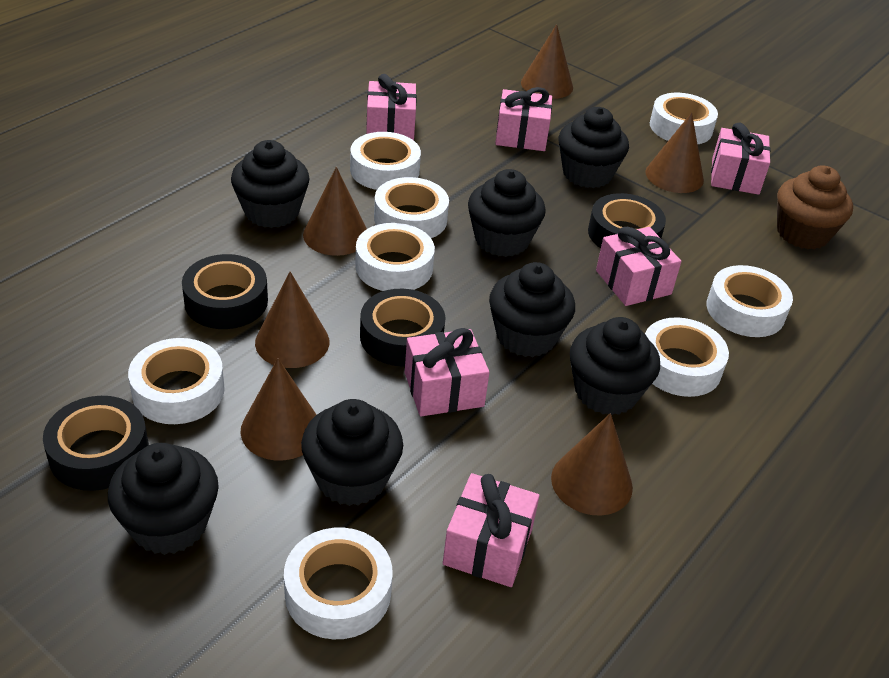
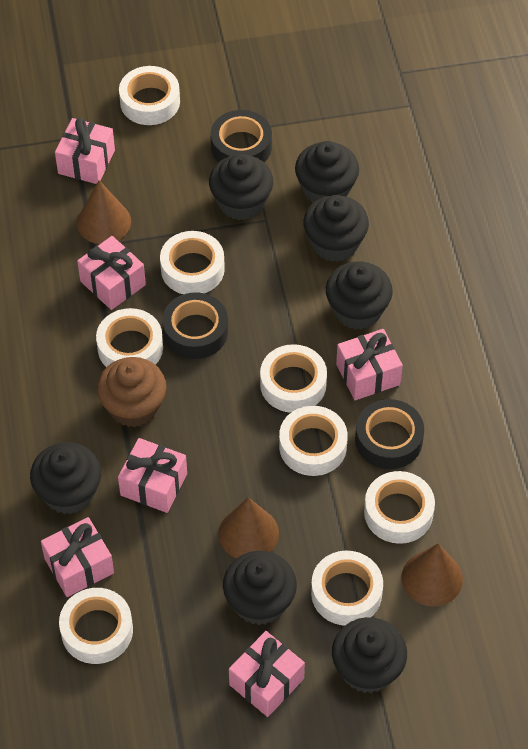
black tape: 4 -> 3
brown cone: 6 -> 3

